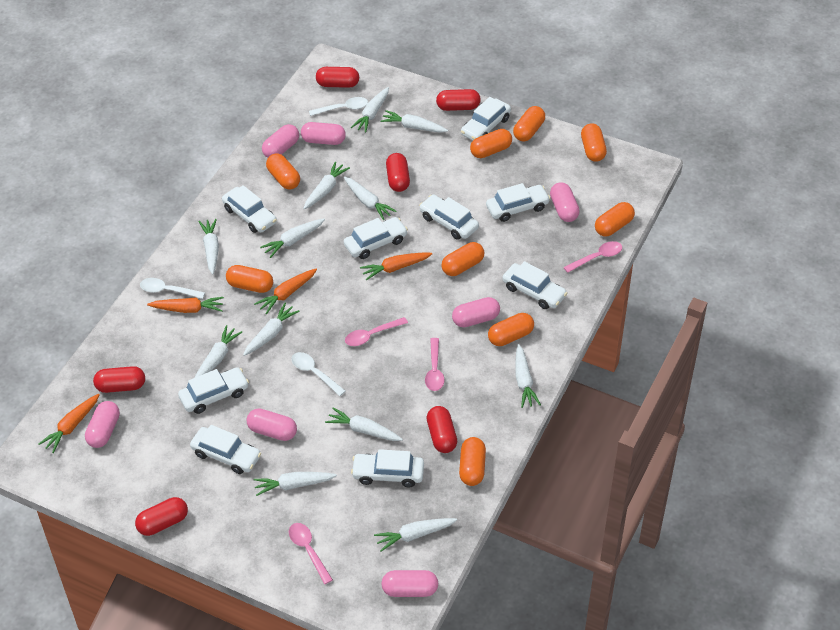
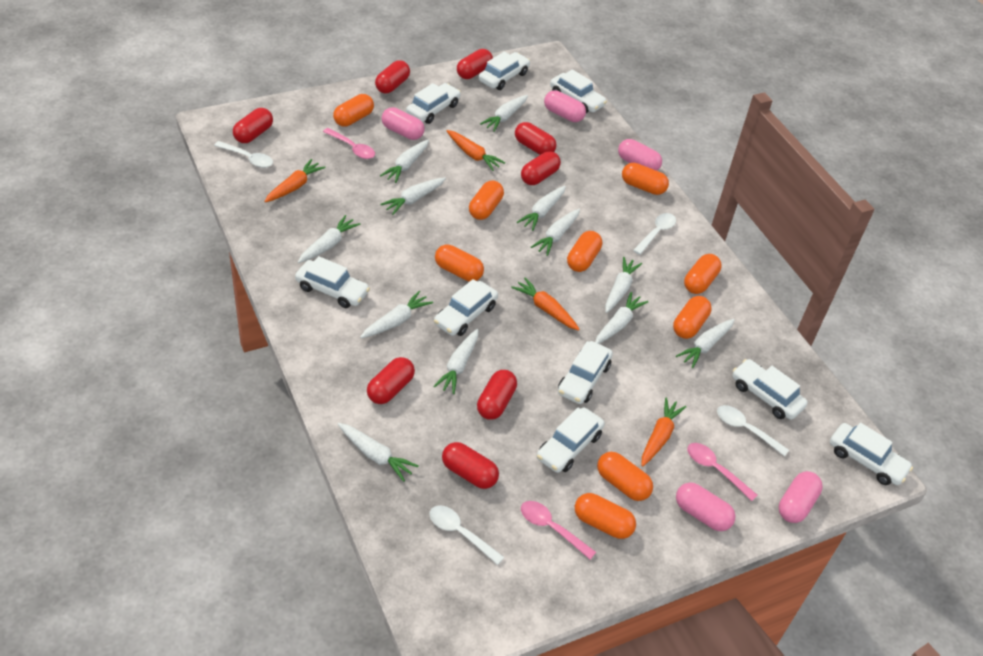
pink capsule: 7 -> 5
pink spoon: 4 -> 3
red capsule: 6 -> 8
white spoon: 3 -> 4

